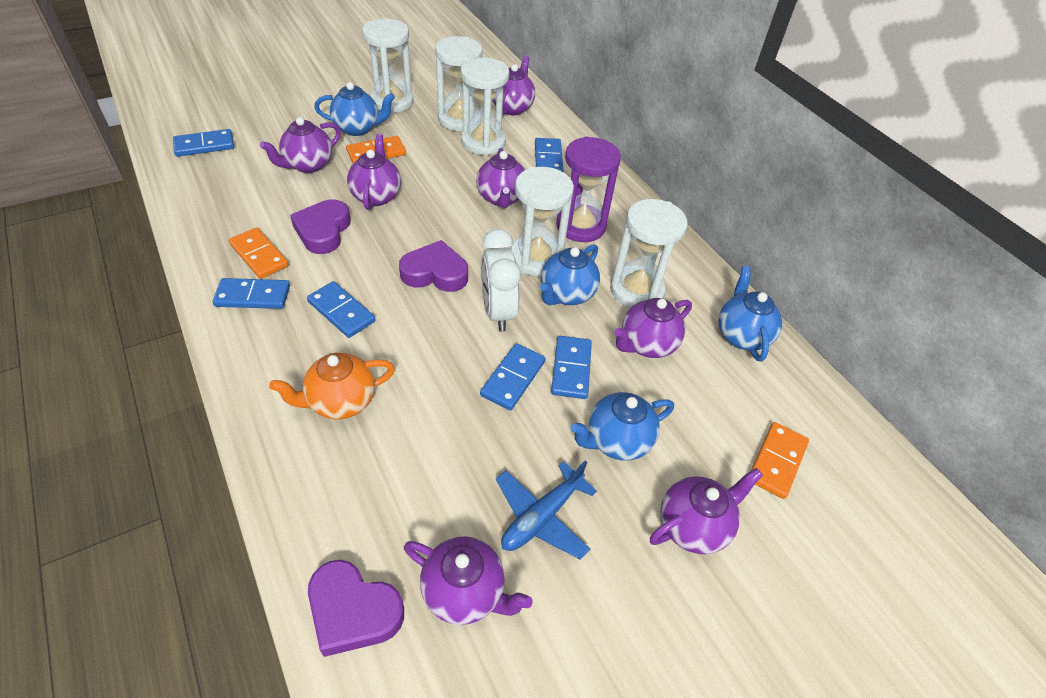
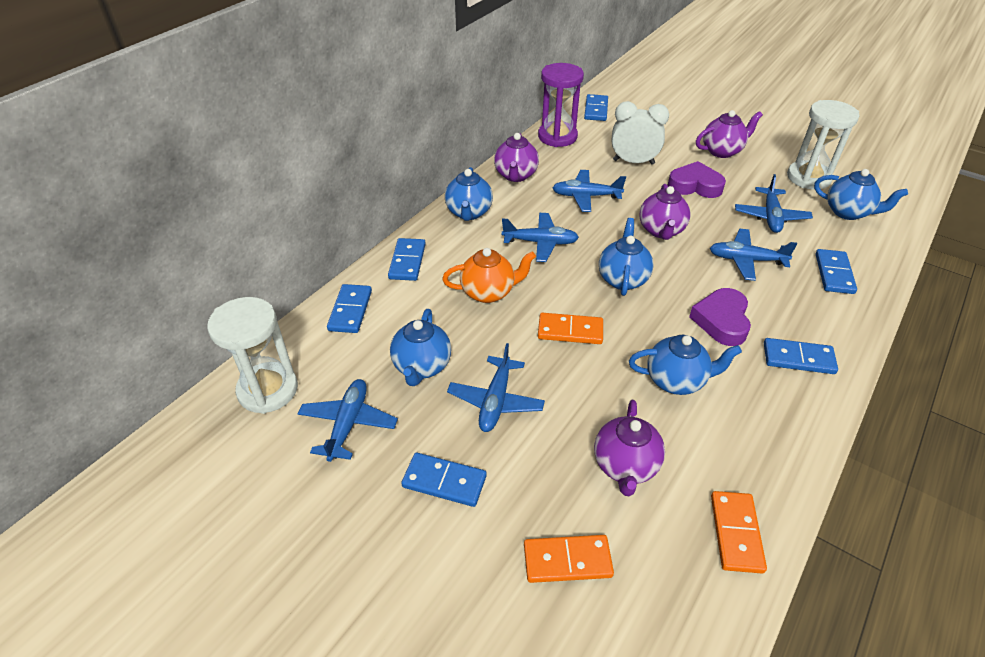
blue plane: 1 -> 6
blue teapot: 4 -> 5
purple heart: 3 -> 2
purple teapot: 7 -> 4
white hourglass: 5 -> 2

